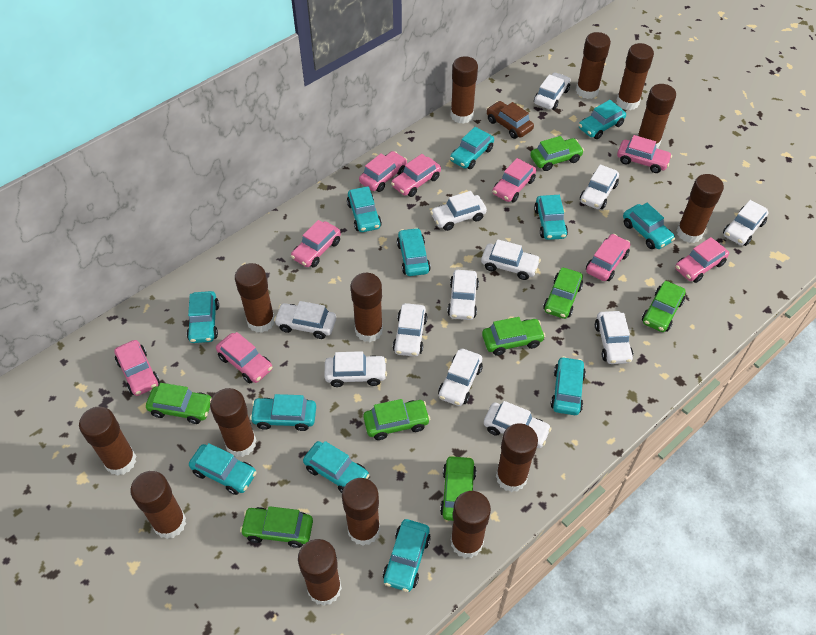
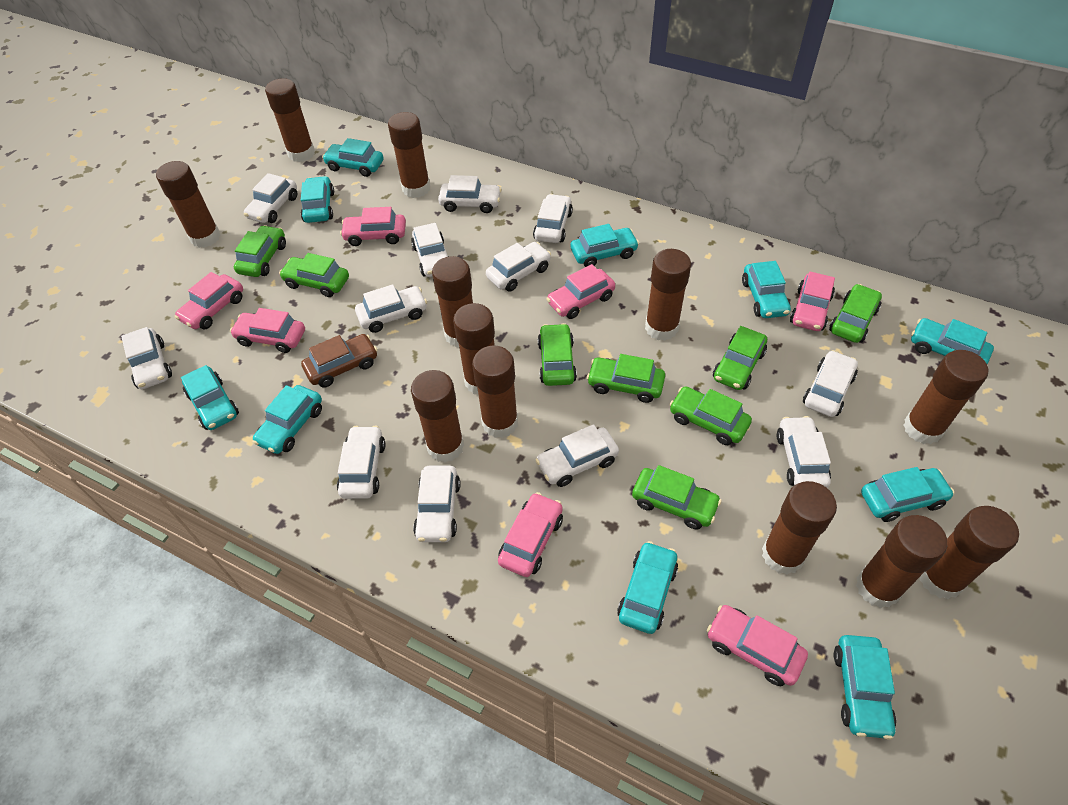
brown glue stick: 14 -> 12
pink car: 9 -> 7
turquoise car: 12 -> 10

